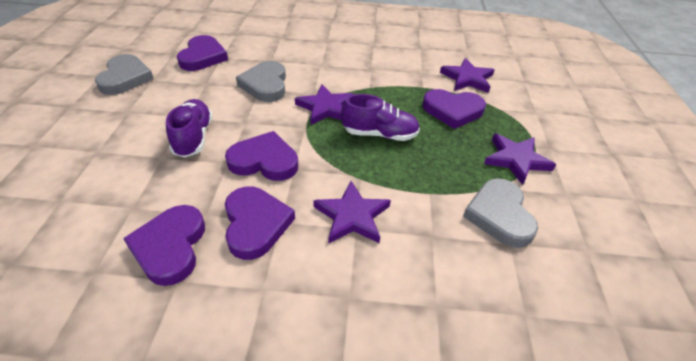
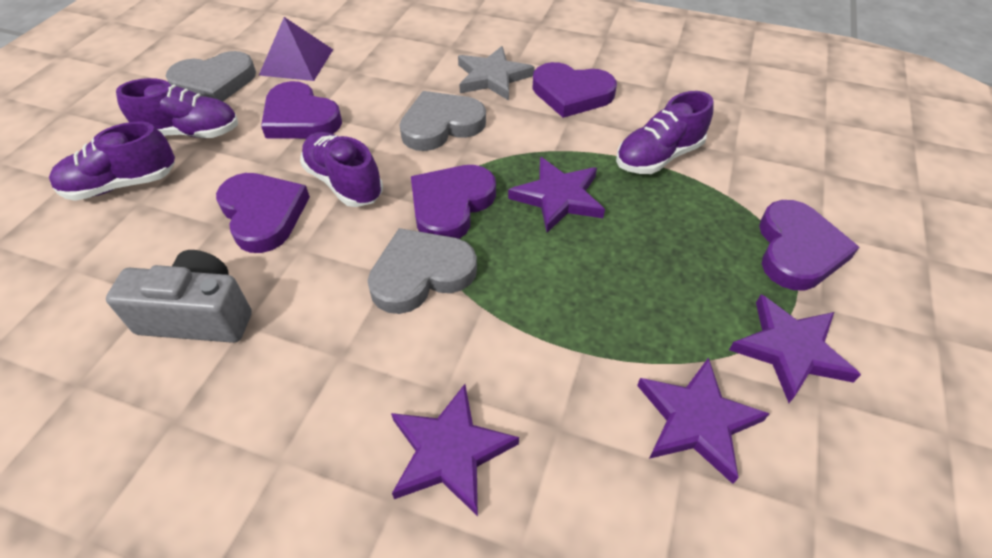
grey camera: 0 -> 1
grey star: 0 -> 1
purple pyramid: 0 -> 1
purple shoe: 2 -> 4

